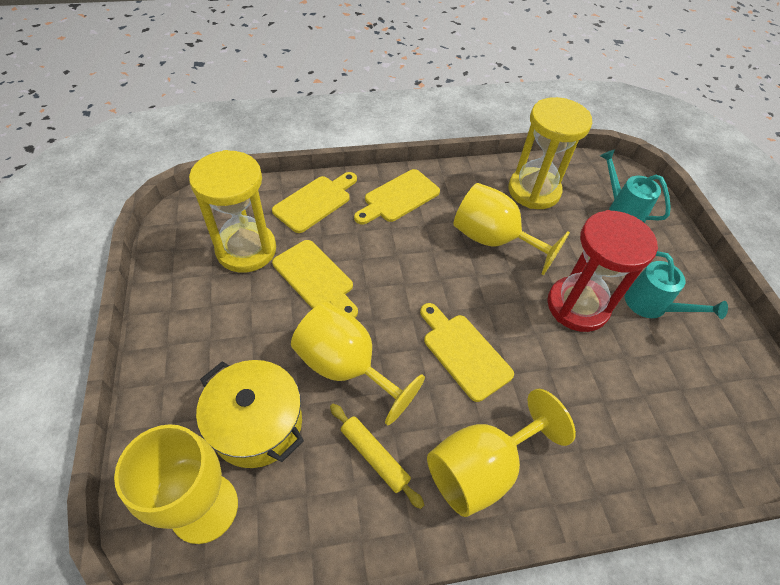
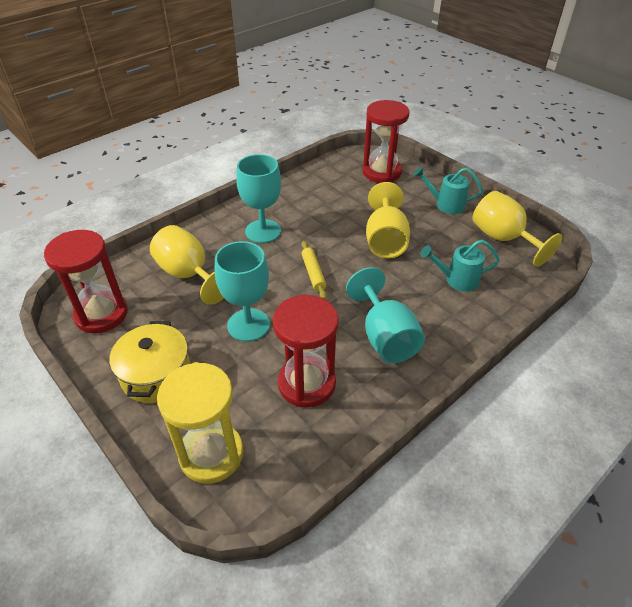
red hourglass: 1 -> 3
turquoise goblet: 0 -> 3
yellow cutting board: 4 -> 0
yellow goblet: 4 -> 3
yellow hourglass: 2 -> 1

